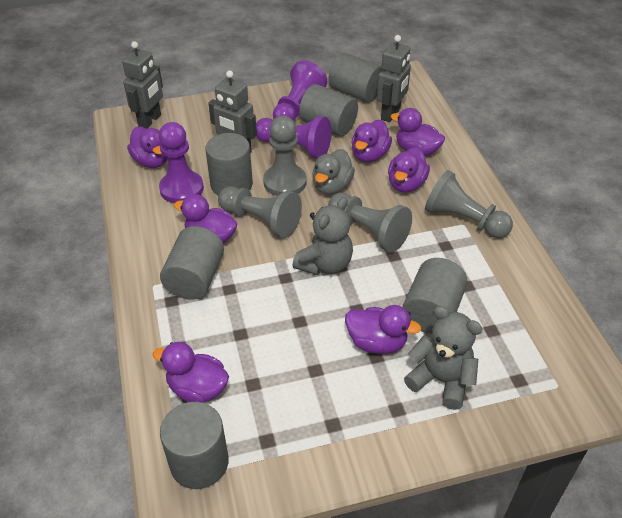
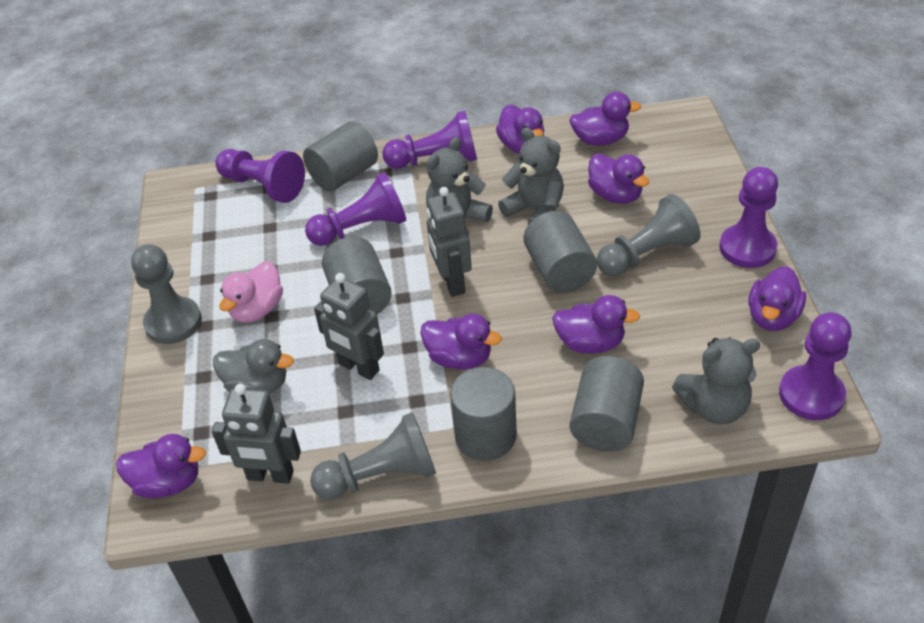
grey cylinder: 6 -> 5
grey pawn: 4 -> 3
grey teddy bear: 2 -> 3
pink duck: 0 -> 1
purple pawn: 3 -> 5

